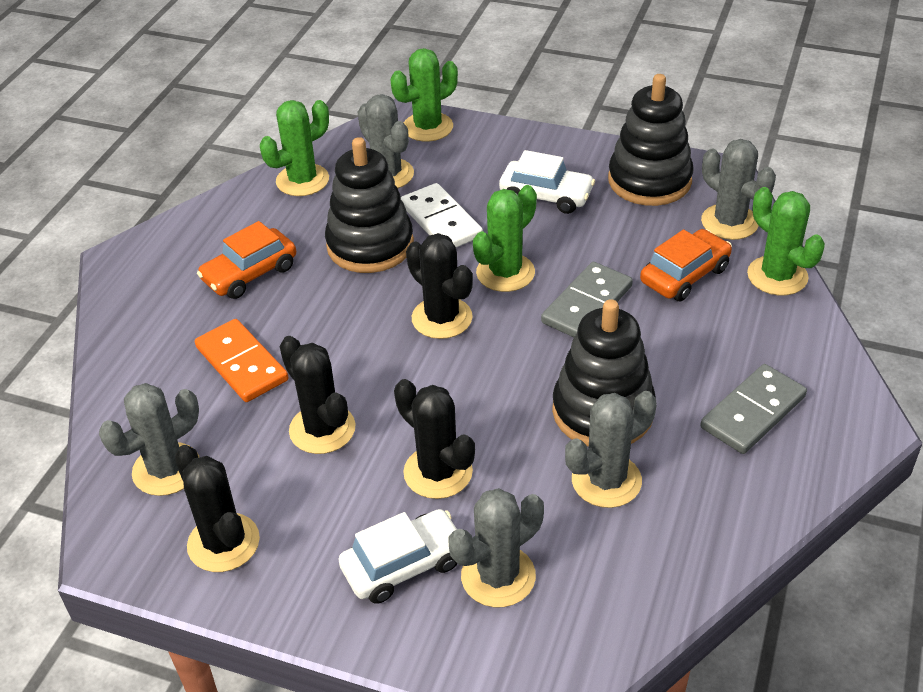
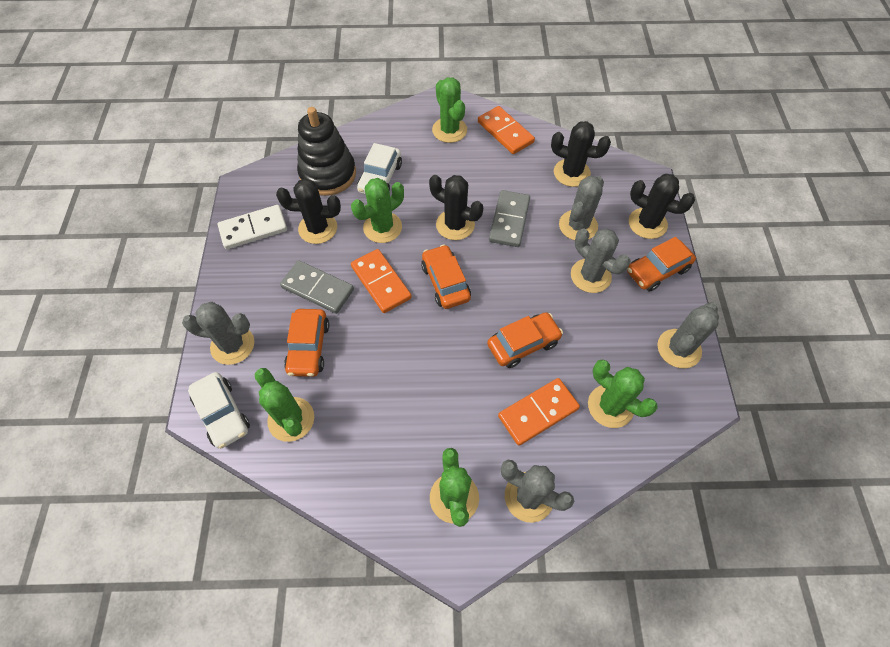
black stacking toy: 3 -> 1
green cactus: 4 -> 5
orange car: 2 -> 4
orange domino: 1 -> 3

